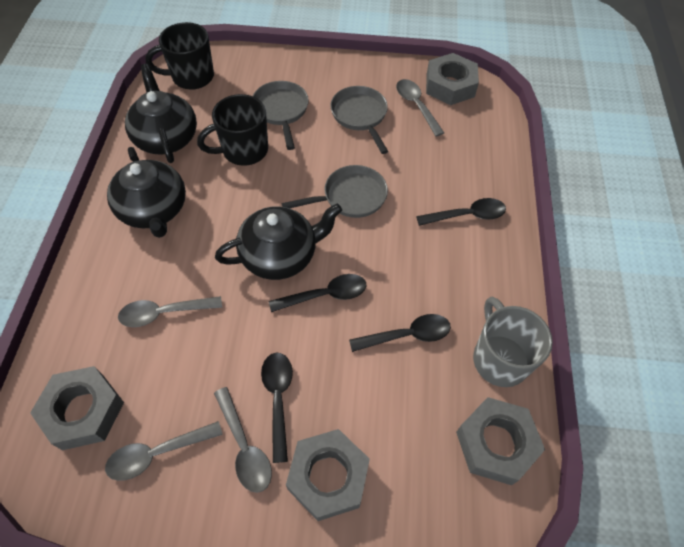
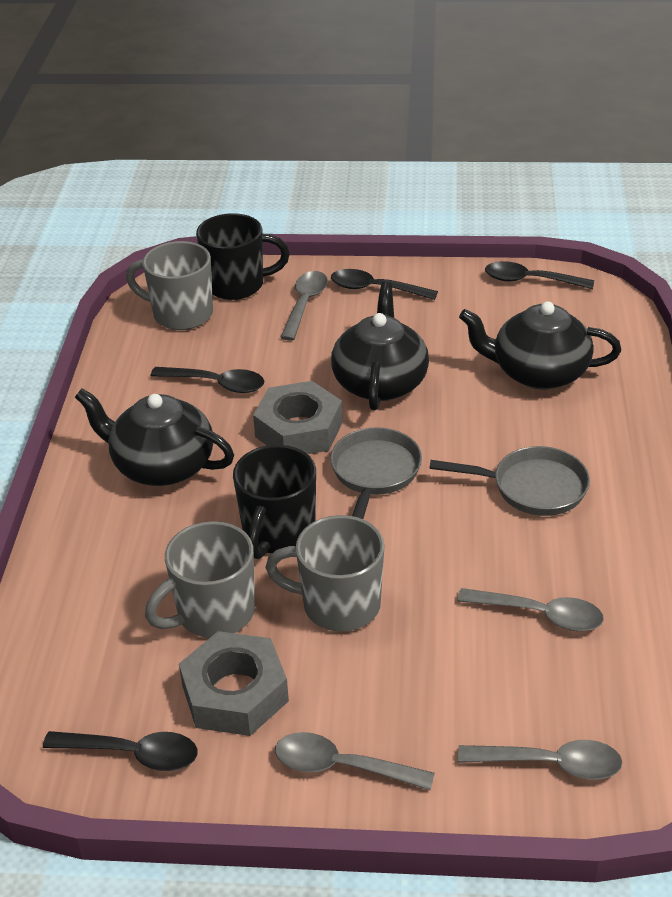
grey mug: 1 -> 3
grey nut: 4 -> 2
grey pan: 3 -> 2

